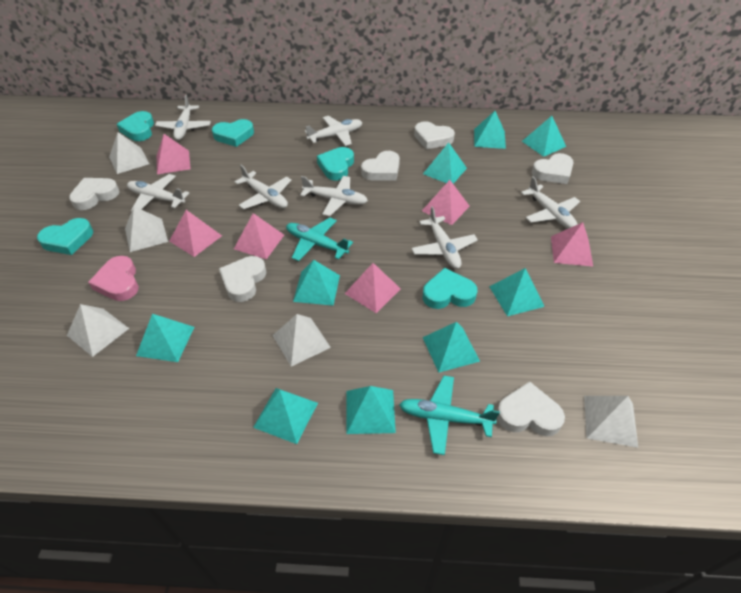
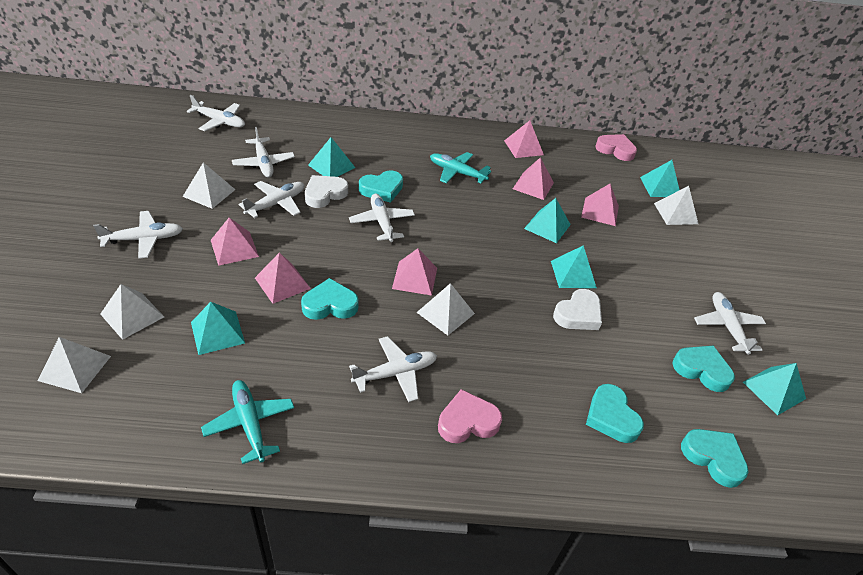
pink heart: 1 -> 2
turquoise pyramid: 9 -> 6
white heart: 6 -> 2

